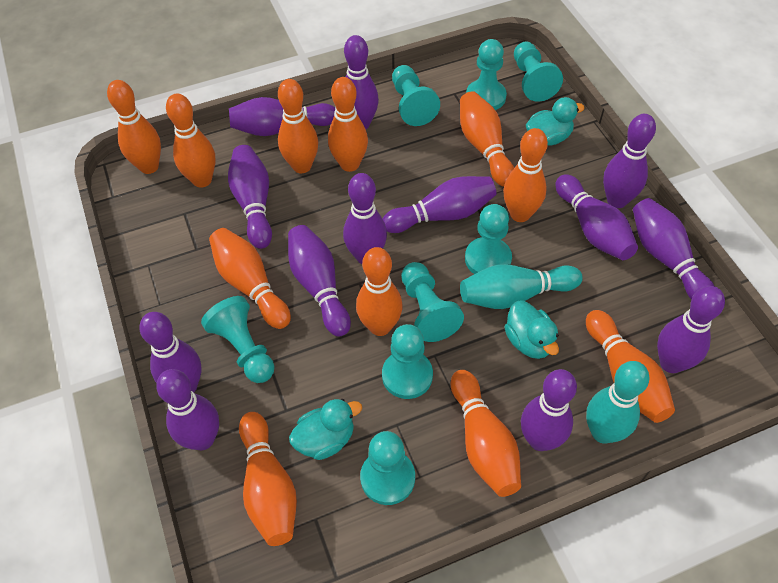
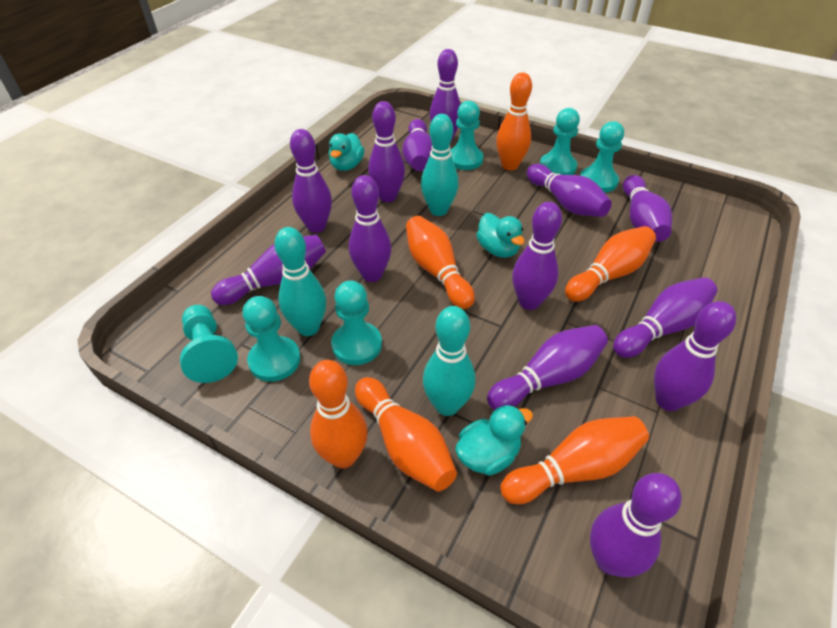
orange bowling pin: 11 -> 6
turquoise bowling pin: 2 -> 3
turquoise pawn: 8 -> 6

